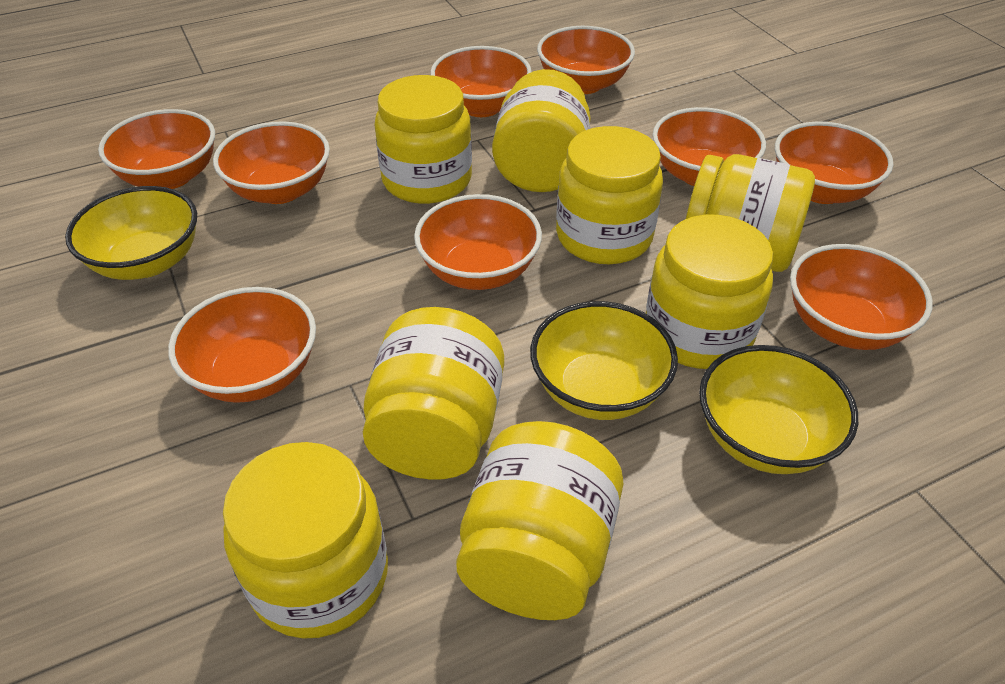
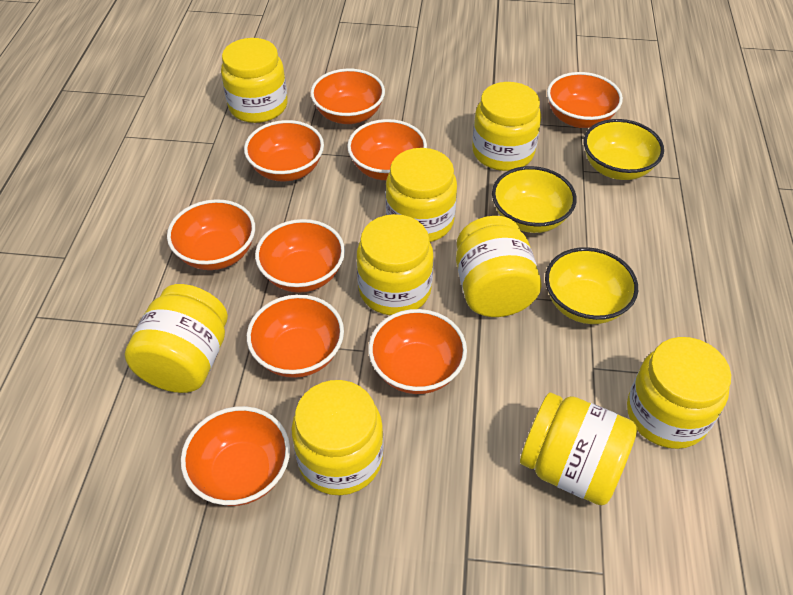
yellow jar: 8 -> 9

